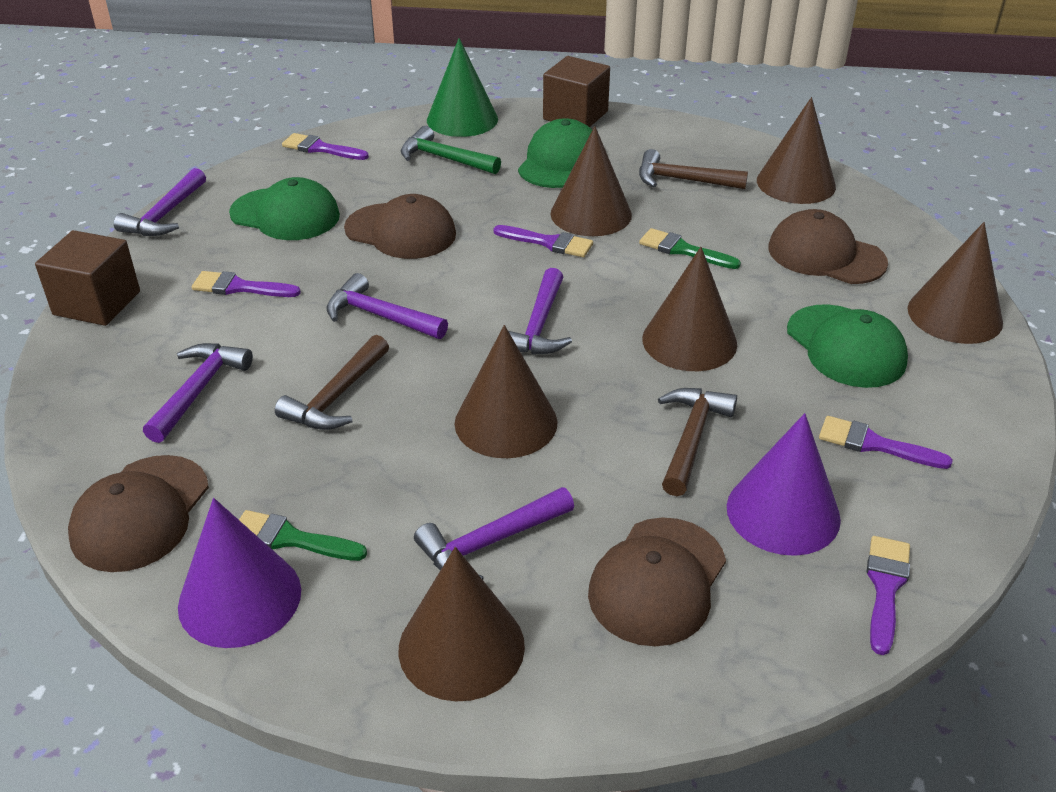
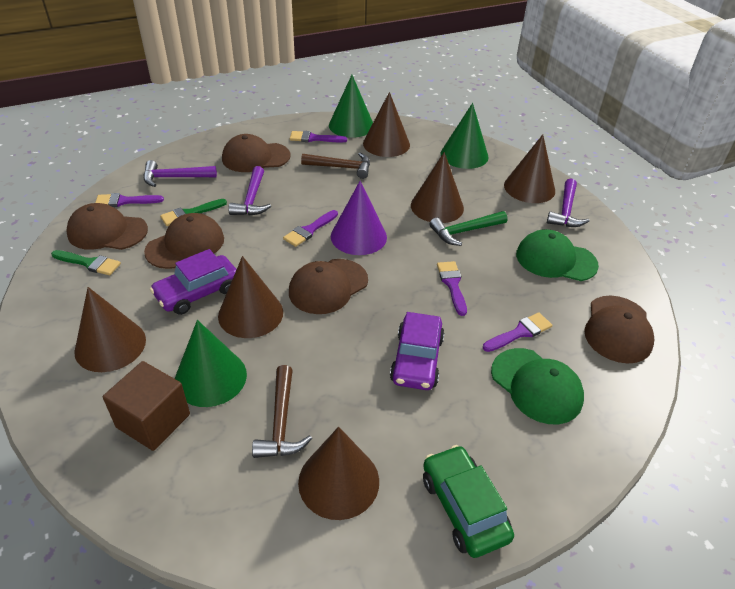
brown cap: 4 -> 5
brown cube: 2 -> 1
brown hammer: 3 -> 2
green cap: 3 -> 2
green car: 0 -> 1
green cone: 1 -> 3
purple car: 0 -> 2
purple cone: 2 -> 1
purple hammer: 5 -> 3

